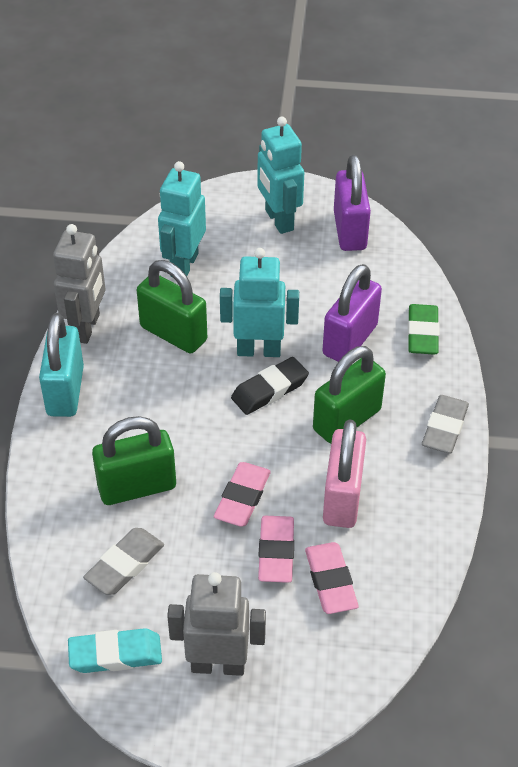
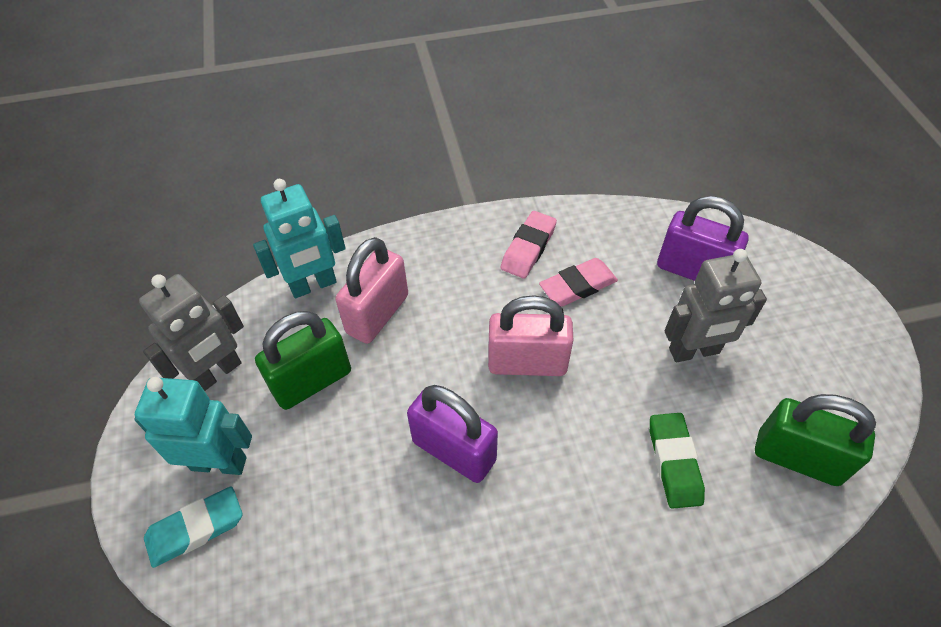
black eraser: 1 -> 0
green padlock: 3 -> 2
grey eraser: 2 -> 0
pink eraser: 3 -> 2
pink padlock: 1 -> 2
turquoise padlock: 1 -> 0
turquoise robot: 3 -> 2

